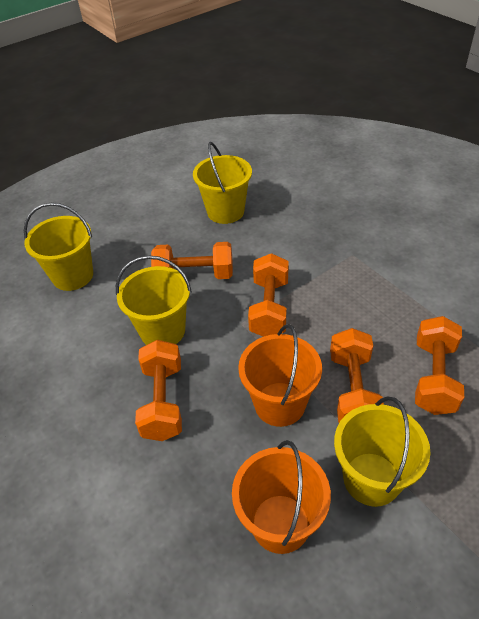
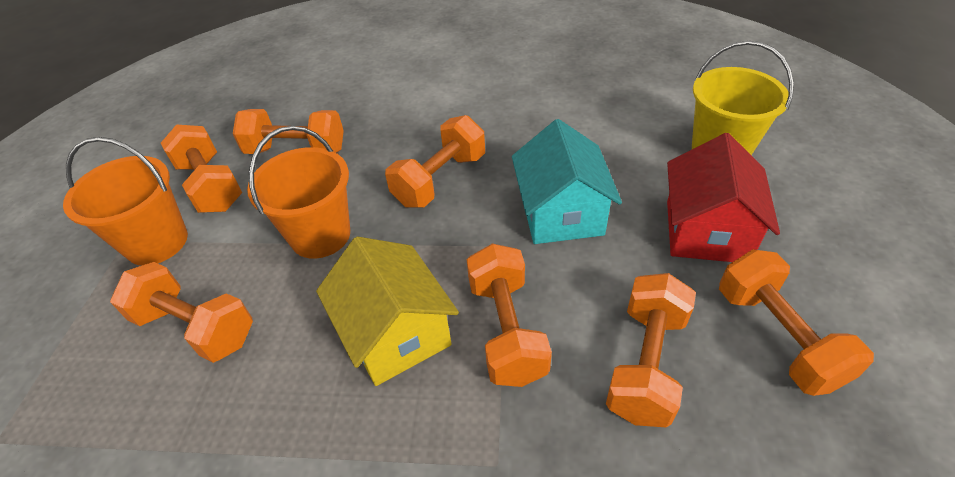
orange dumbbell: 5 -> 7
red house: 0 -> 1
turquoise house: 0 -> 1
yellow bucket: 4 -> 1
yellow house: 0 -> 1

